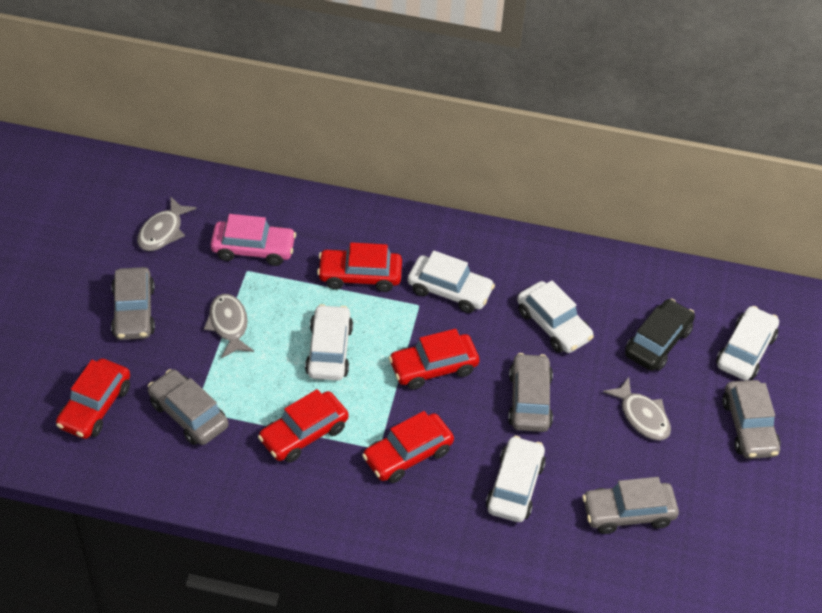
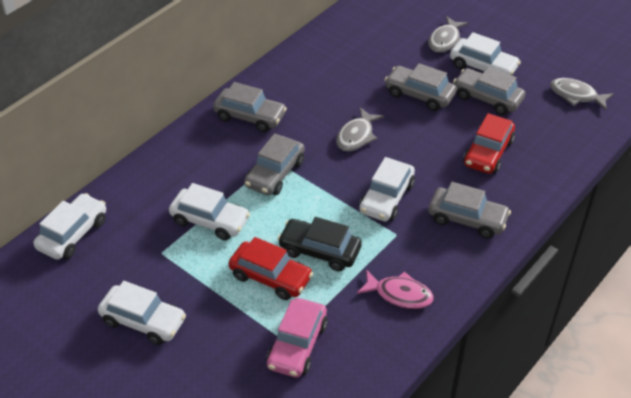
pink fish: 0 -> 1
red car: 5 -> 2

